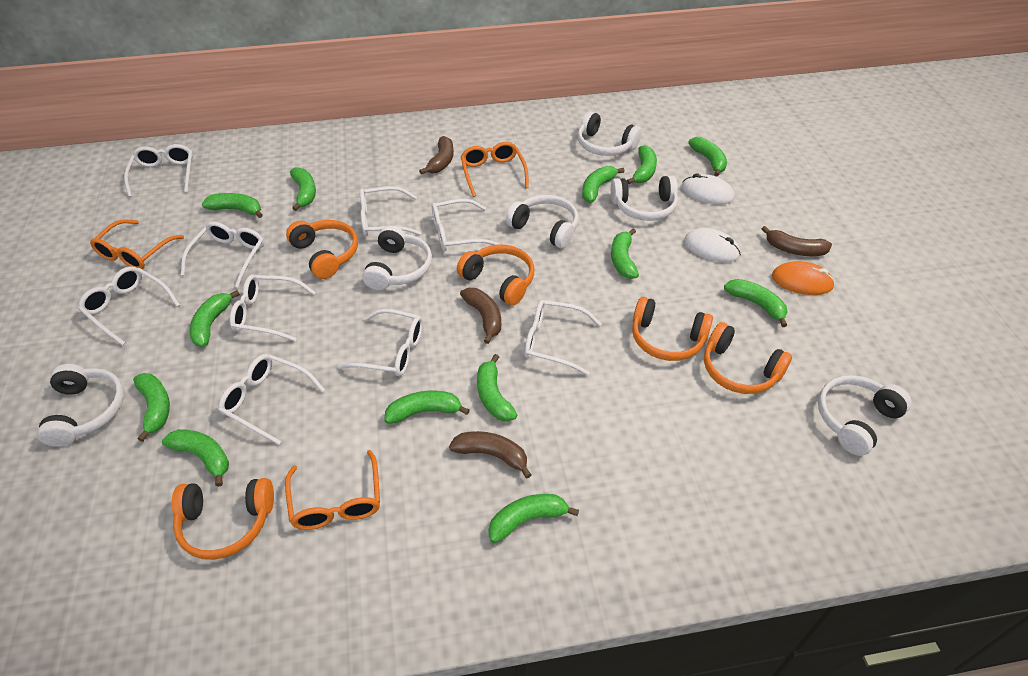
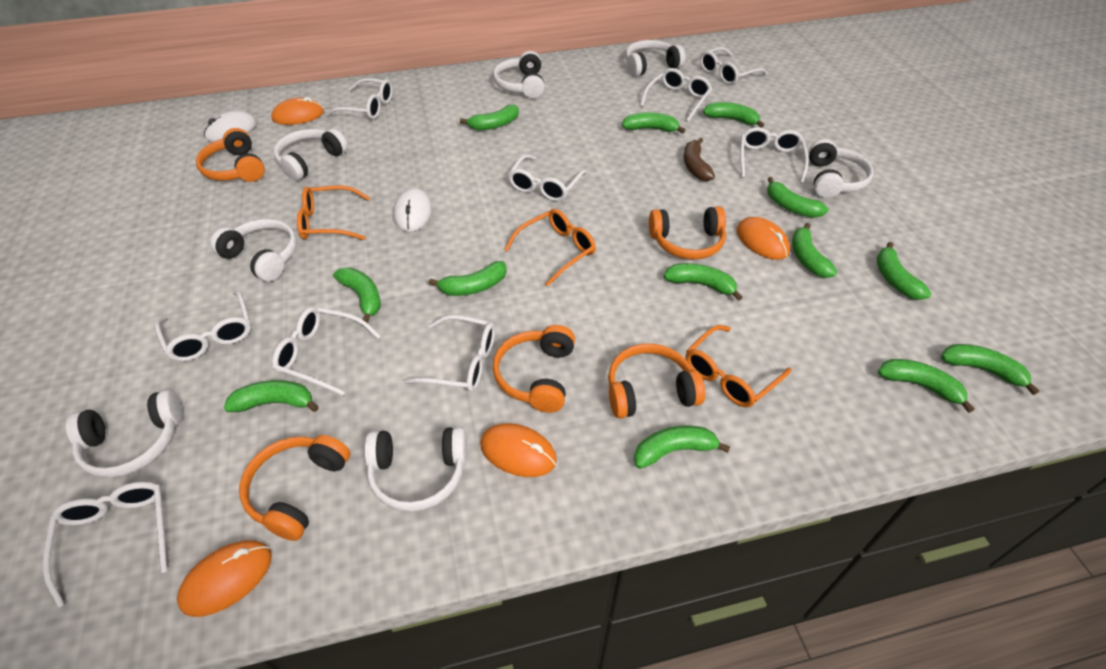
brown banana: 4 -> 1
orange mouse: 1 -> 4
white headphones: 6 -> 7

